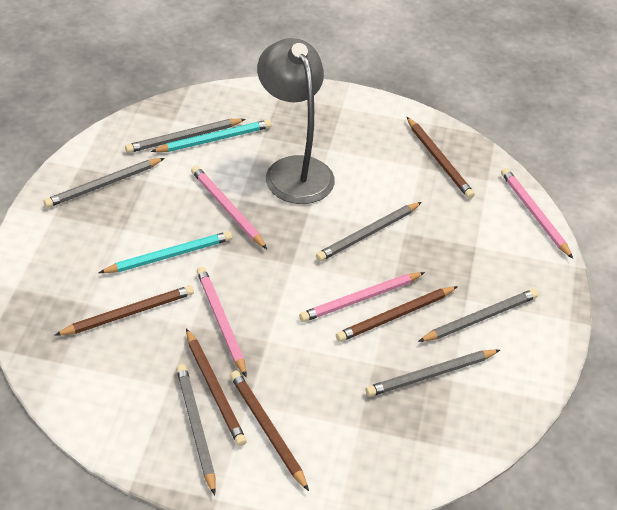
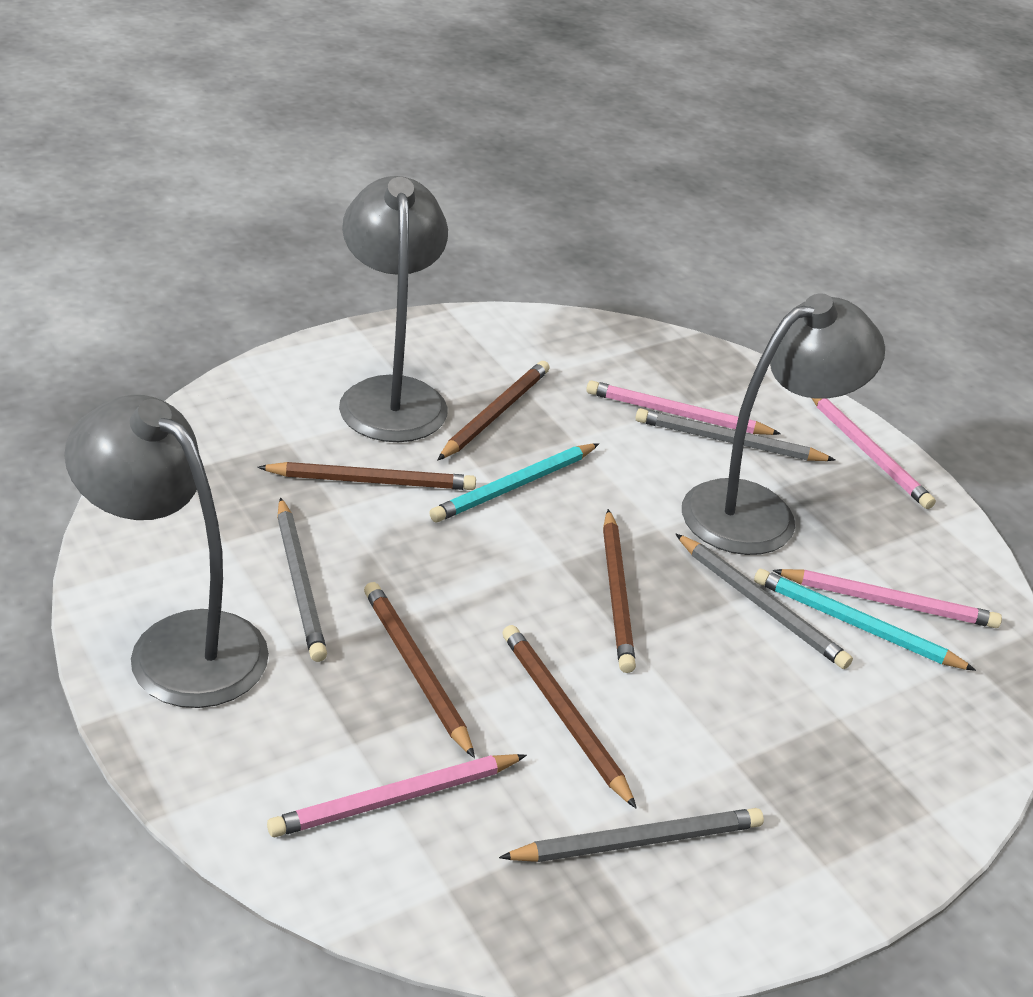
grey lamp: 1 -> 3
grey pencil: 6 -> 4

